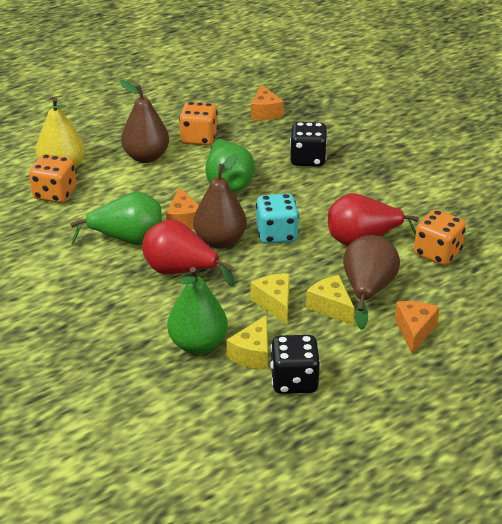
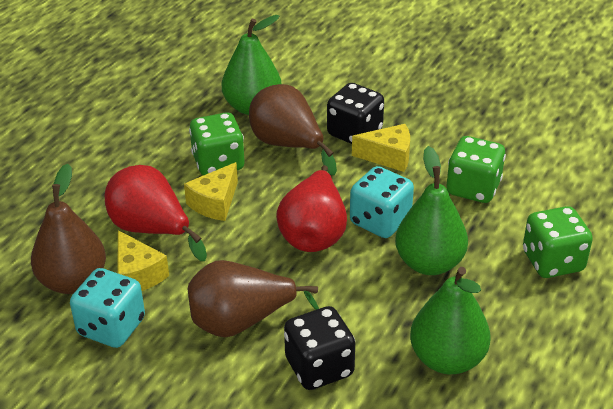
green dice: 0 -> 3
orange cheese: 3 -> 0
orange dice: 3 -> 0
turquoise dice: 1 -> 2
yellow pear: 1 -> 0

